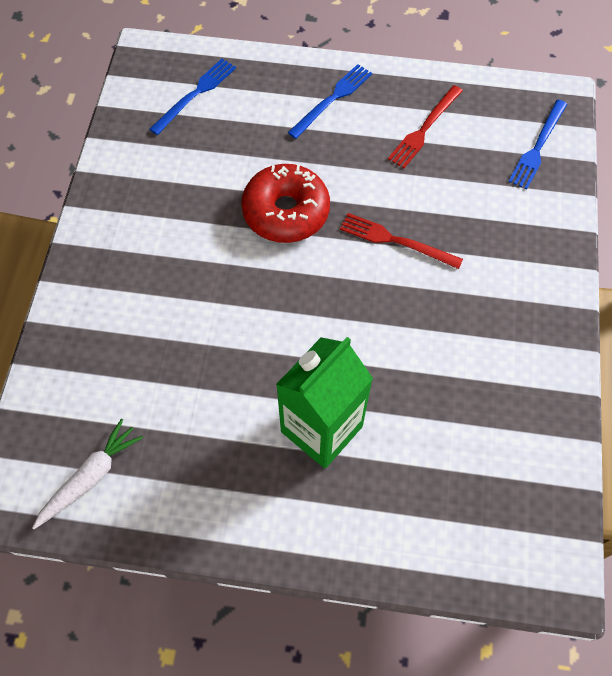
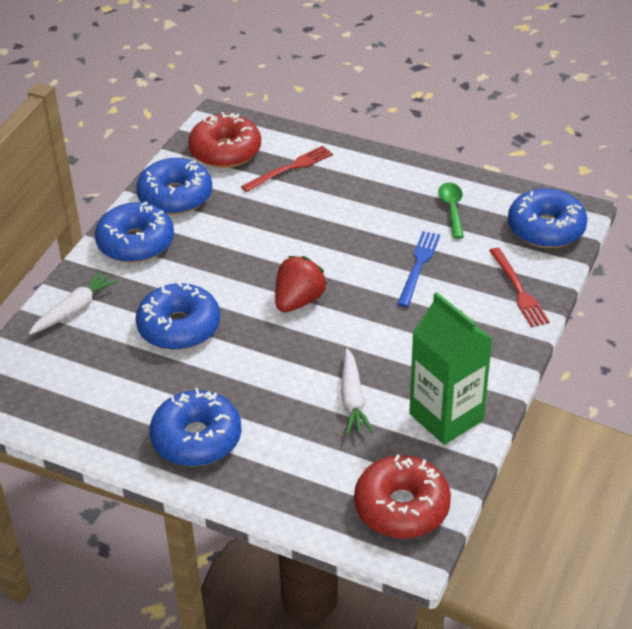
blue donut: 0 -> 5
blue fork: 3 -> 1
green spoon: 0 -> 1
red donut: 1 -> 2
red strawberry: 0 -> 1
white carrot: 1 -> 2

